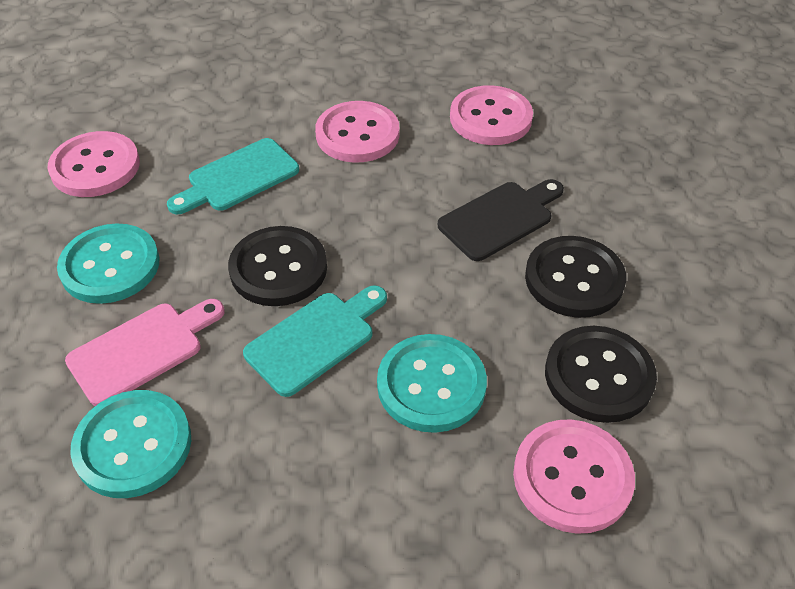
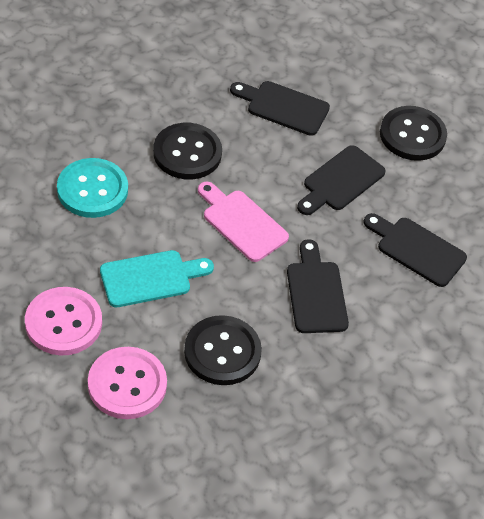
black cutting board: 1 -> 4
pink button: 4 -> 2
turquoise button: 3 -> 1
turquoise cutting board: 2 -> 1

